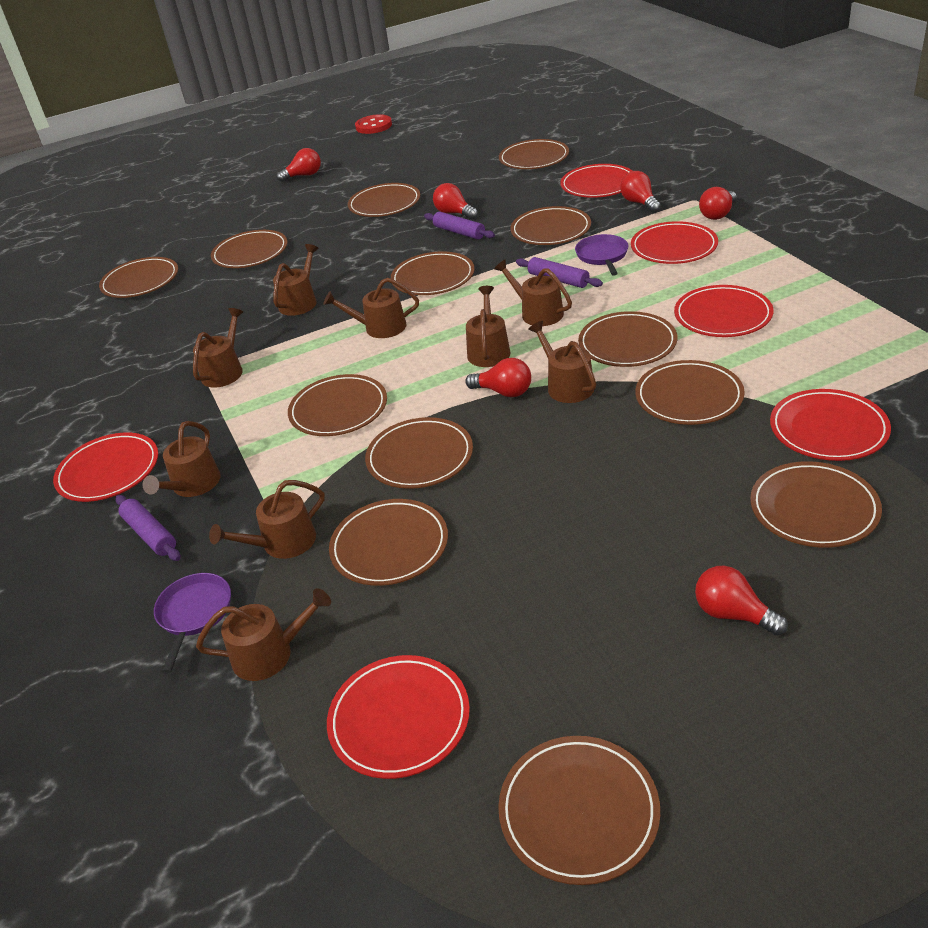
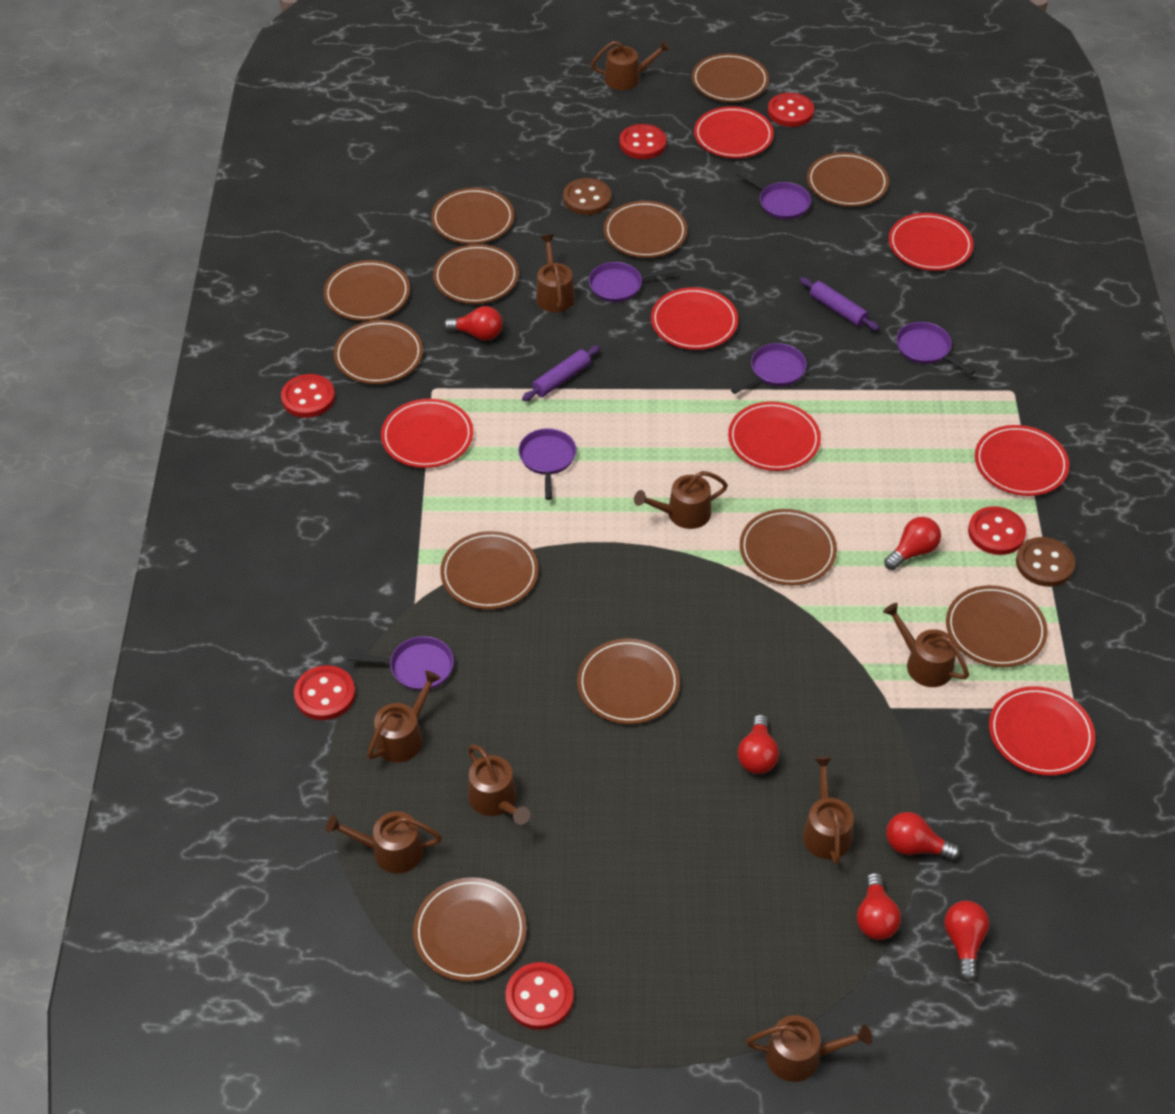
brown button: 0 -> 2
brown plate: 13 -> 12
purple pan: 2 -> 6
purple rolling pin: 3 -> 2
red button: 1 -> 6
red plate: 6 -> 7

